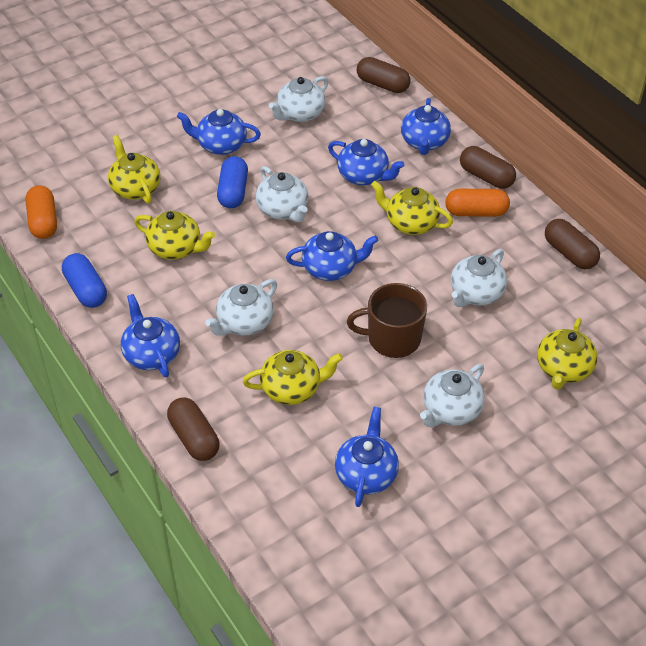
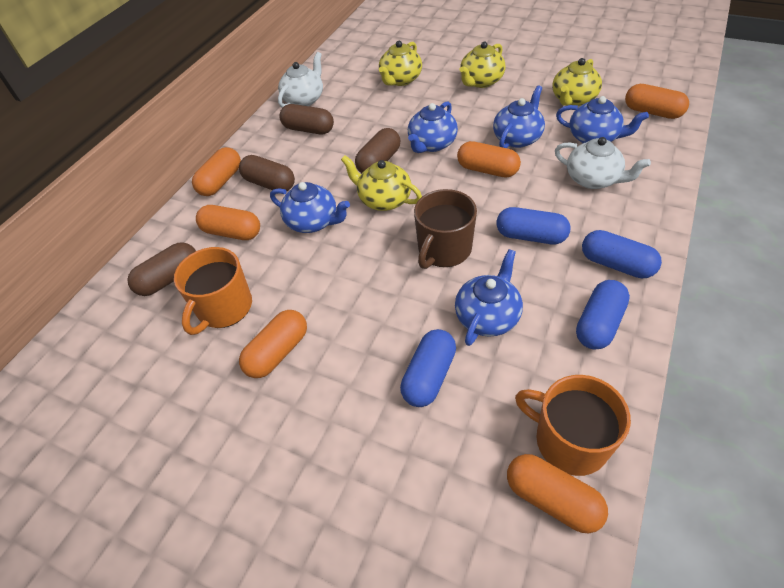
blue capsule: 2 -> 4
blue teapot: 6 -> 5
orange capsule: 2 -> 6
orange mug: 0 -> 2
white teapot: 5 -> 2
yellow teapot: 5 -> 4

